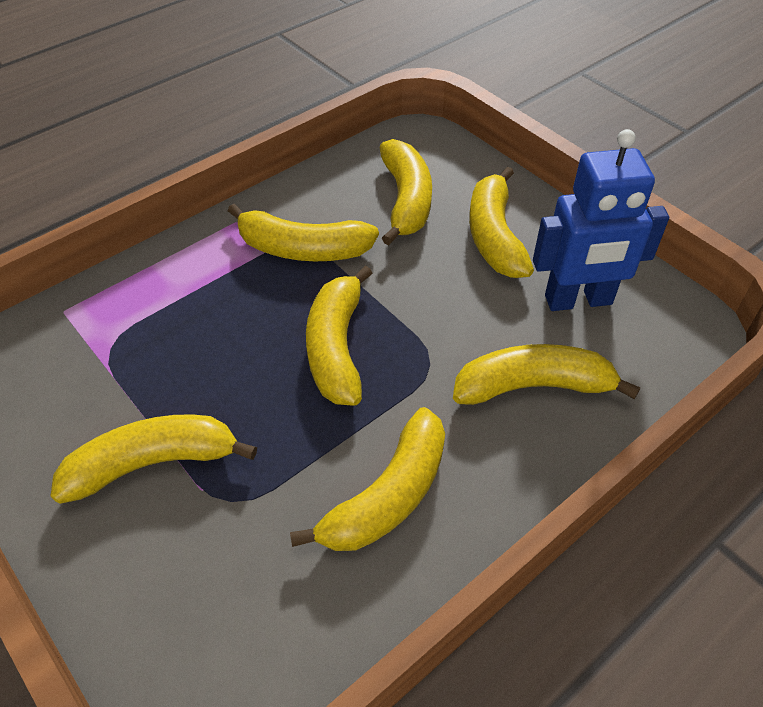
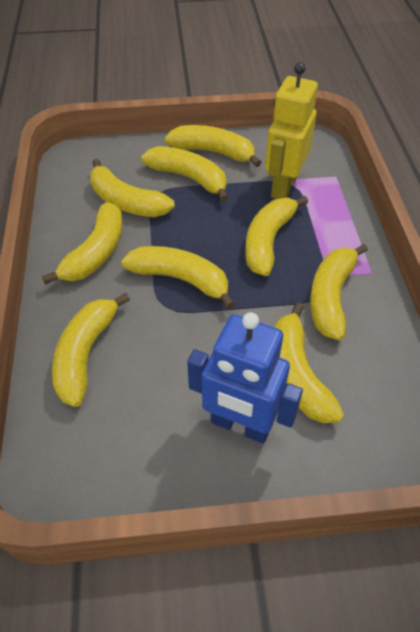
yellow banana: 7 -> 9
yellow robot: 0 -> 1

